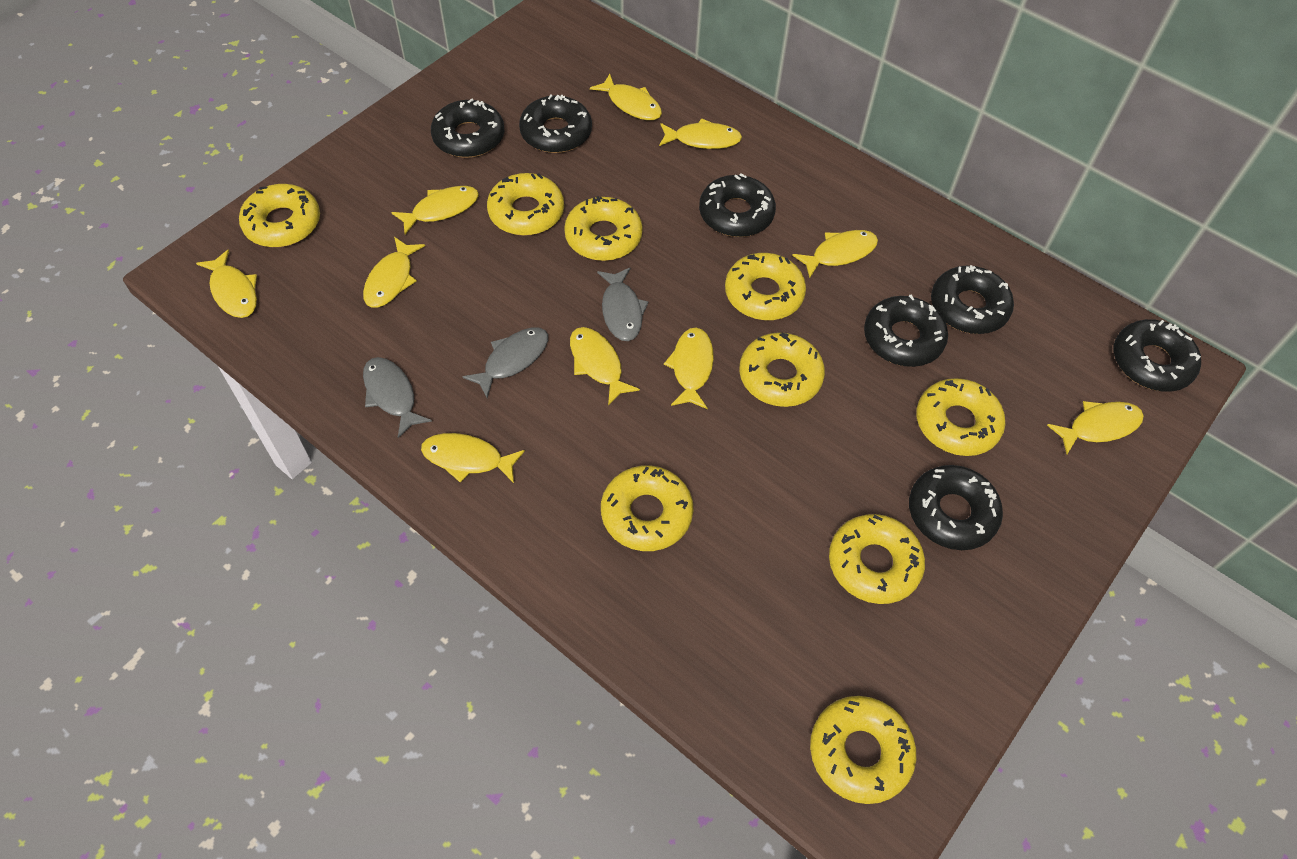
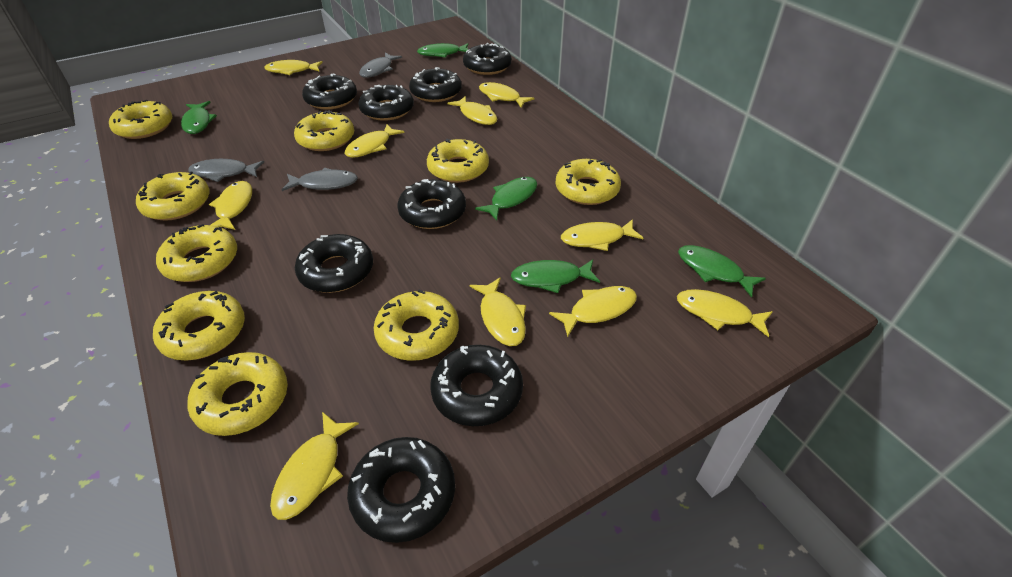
black donut: 7 -> 8
green fish: 0 -> 5

